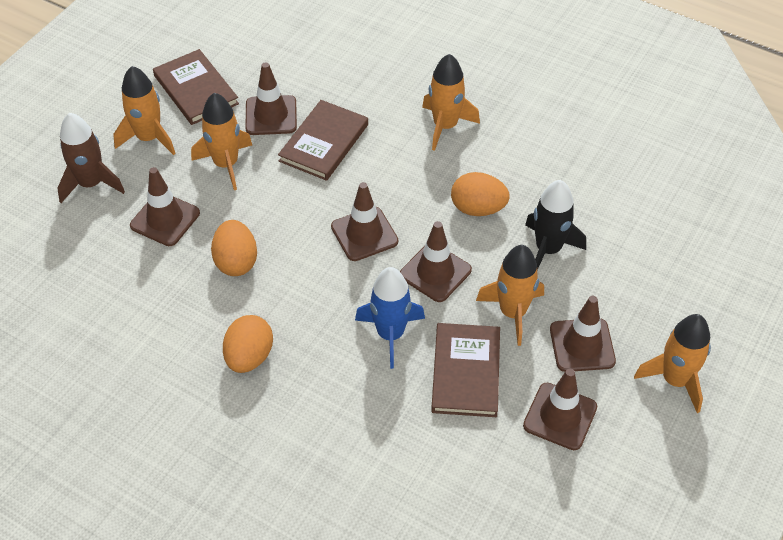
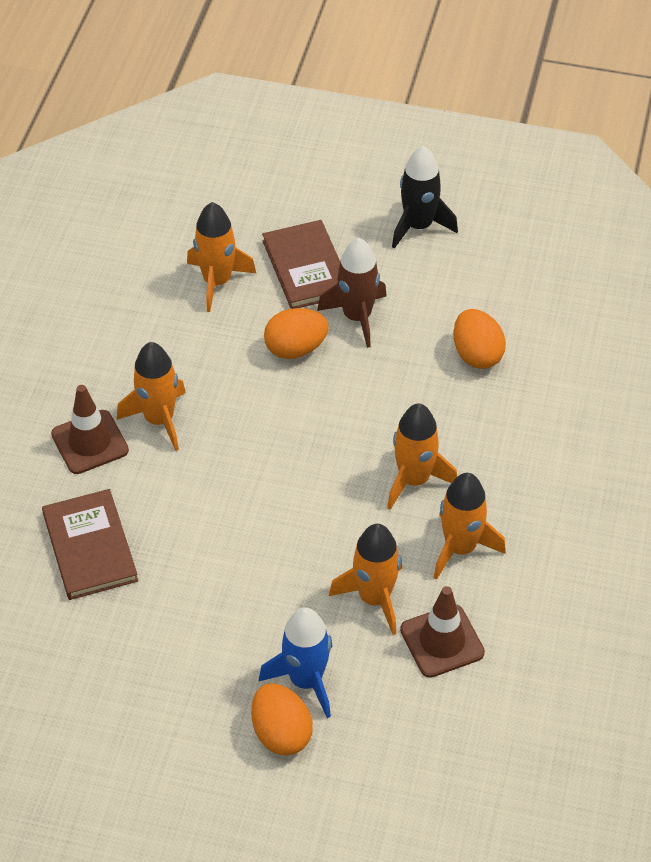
brown book: 3 -> 2
brown traffic cone: 6 -> 2

